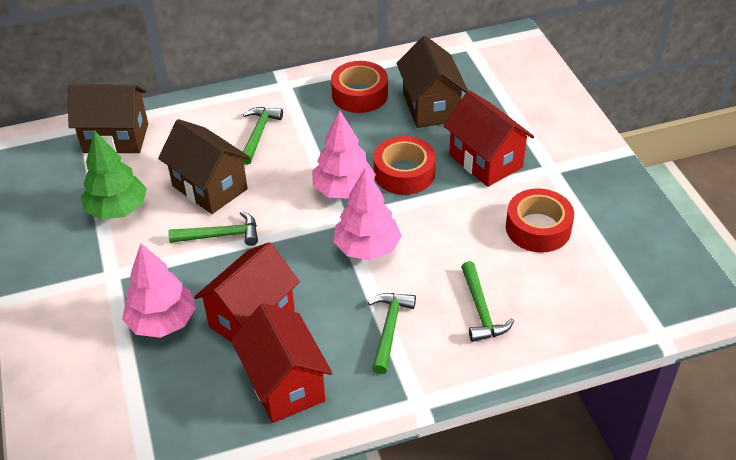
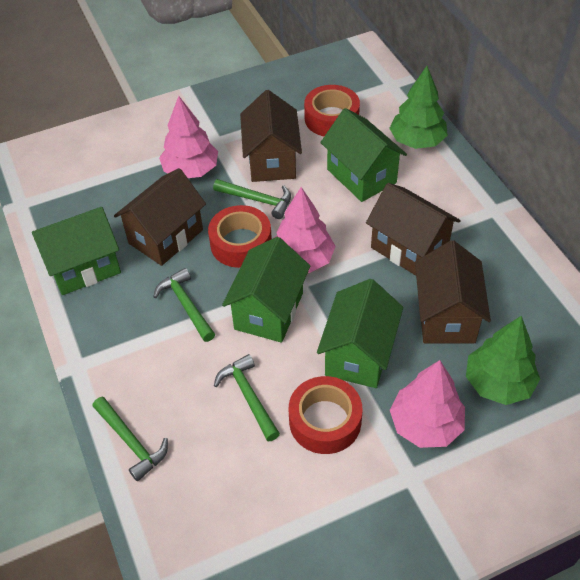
brown house: 3 -> 4
green house: 0 -> 4
green tree: 1 -> 2
red house: 3 -> 0

